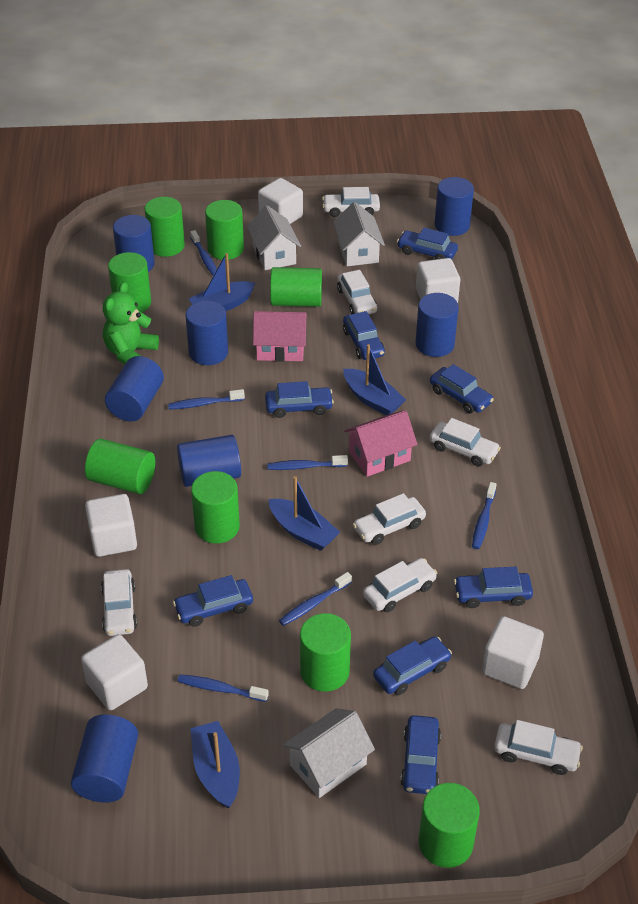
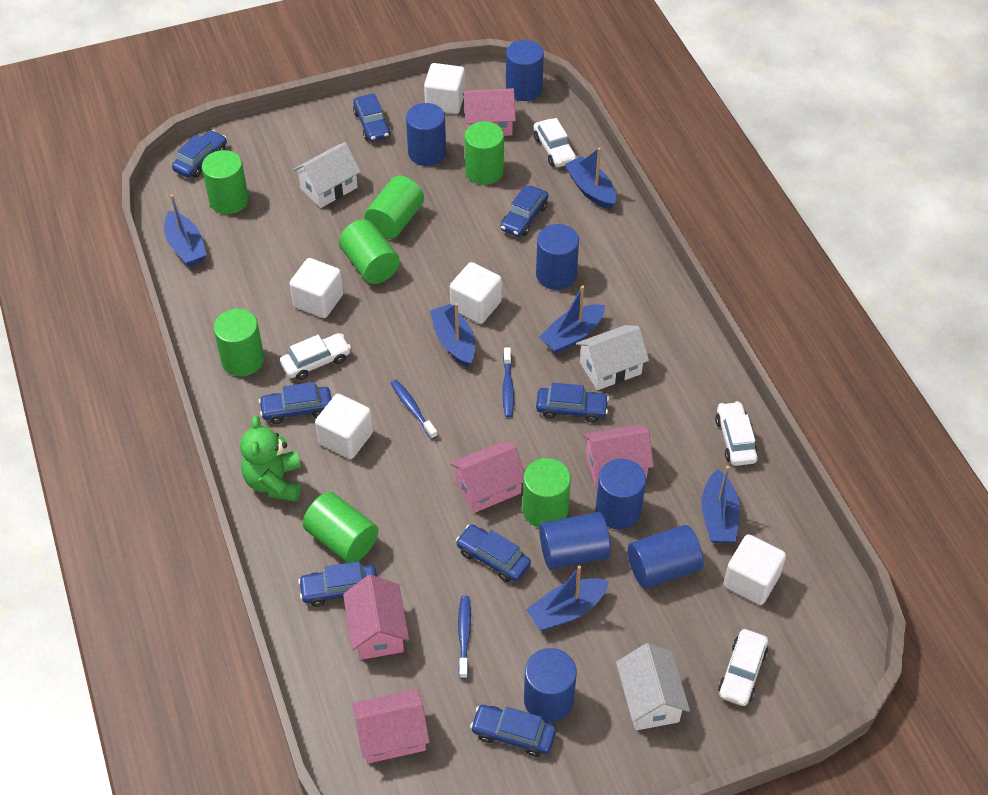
blue boat: 4 -> 6
blue toothbrush: 6 -> 3
green cylinder: 8 -> 7
pink house: 2 -> 5
white car: 7 -> 4

